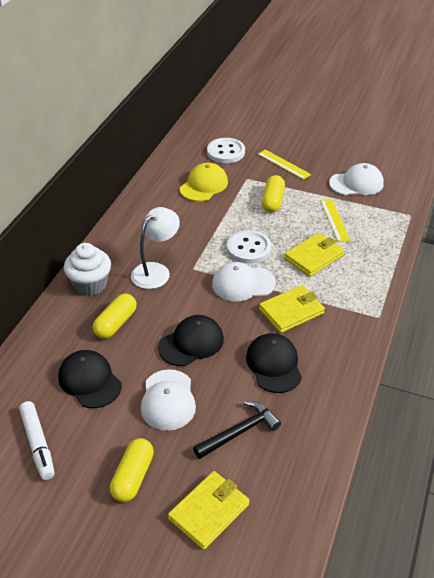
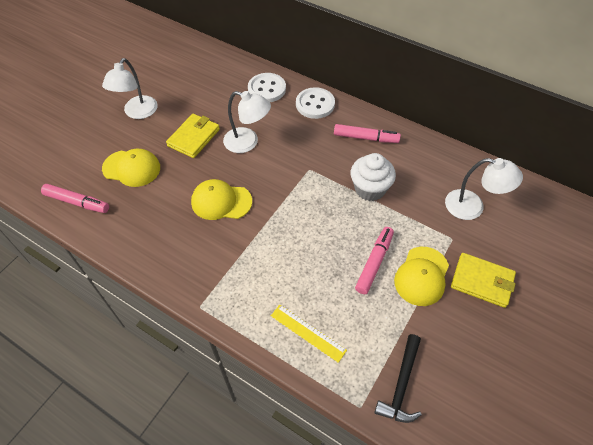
black cap: 3 -> 0
pink marker: 0 -> 3
white cap: 3 -> 0
white lamp: 1 -> 3
white marker: 1 -> 0
yellow cap: 1 -> 3
yellow capsule: 3 -> 0
yellow ruler: 2 -> 1
yellow wallet: 3 -> 2

